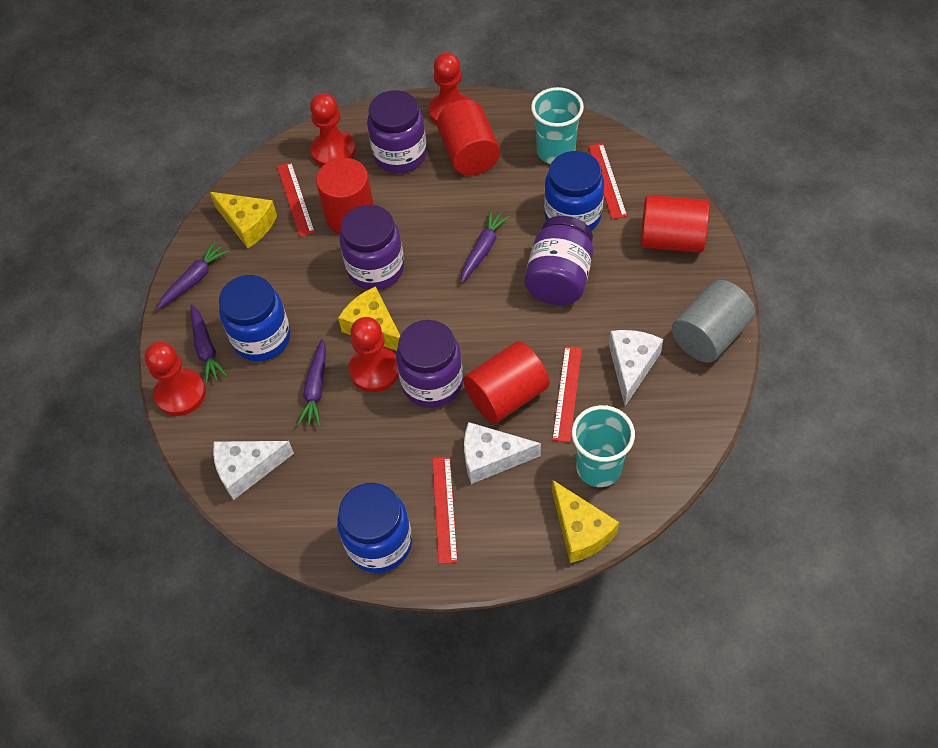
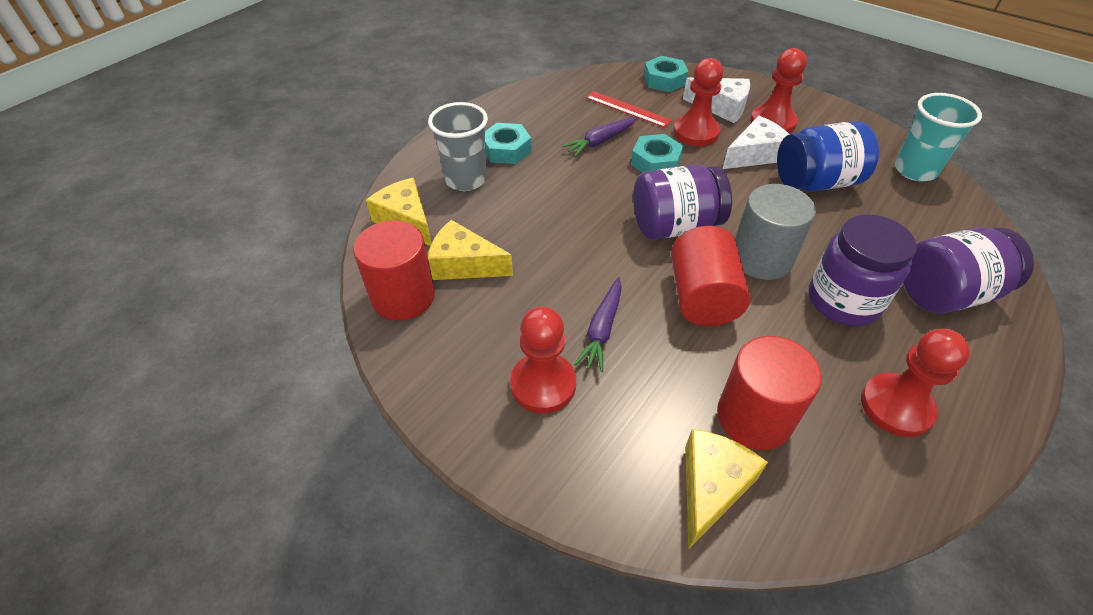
blue jar: 3 -> 1
grey cup: 0 -> 1
purple carrot: 4 -> 2
purple jar: 4 -> 3
red cylinder: 4 -> 3
red ruler: 4 -> 1
turquoise cup: 2 -> 1
turquoise nut: 0 -> 3
white cheese: 3 -> 2

